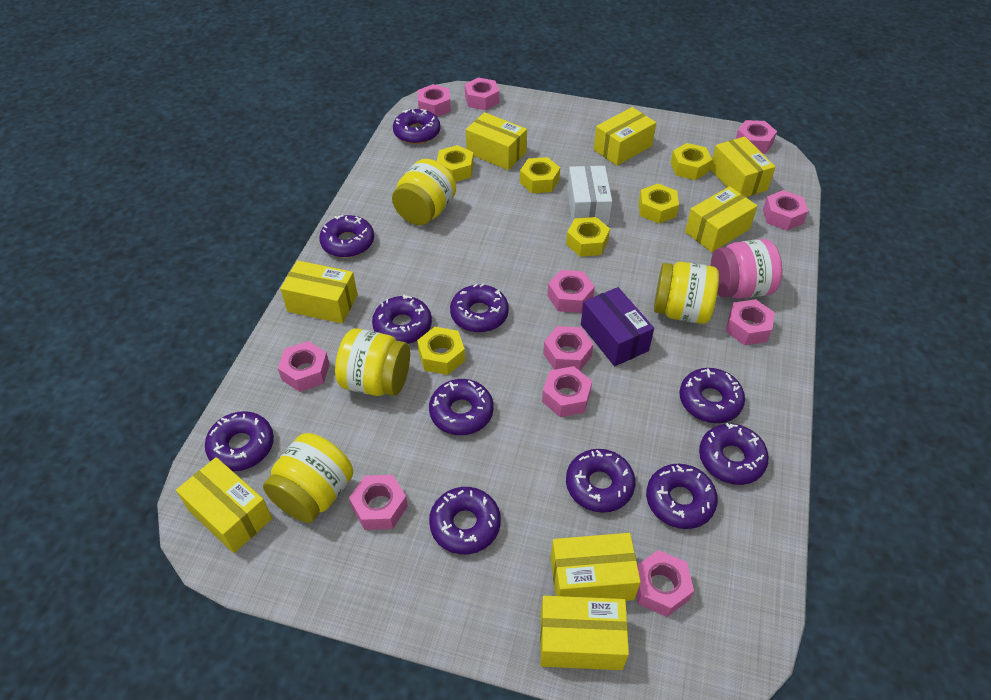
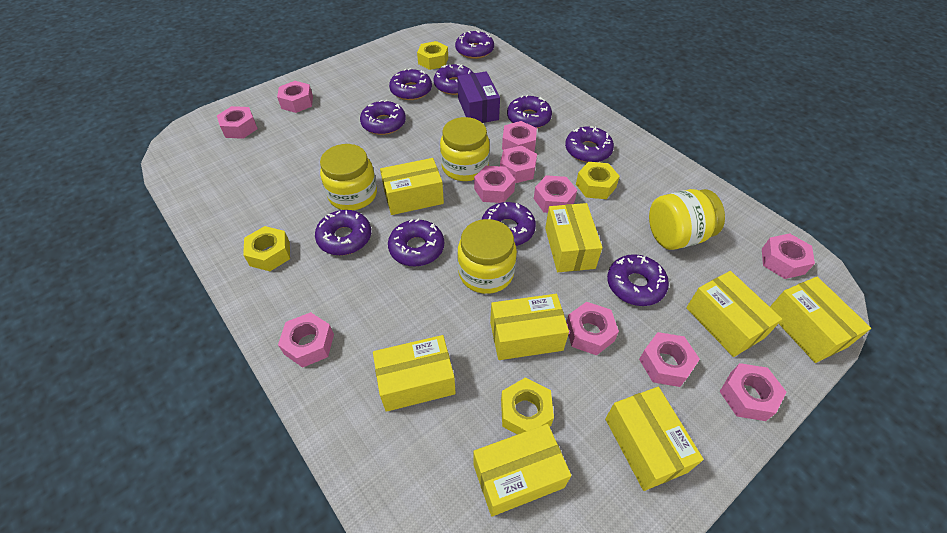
pink jar: 1 -> 0
purple donut: 11 -> 10
white box: 1 -> 0
yellow nut: 6 -> 4

